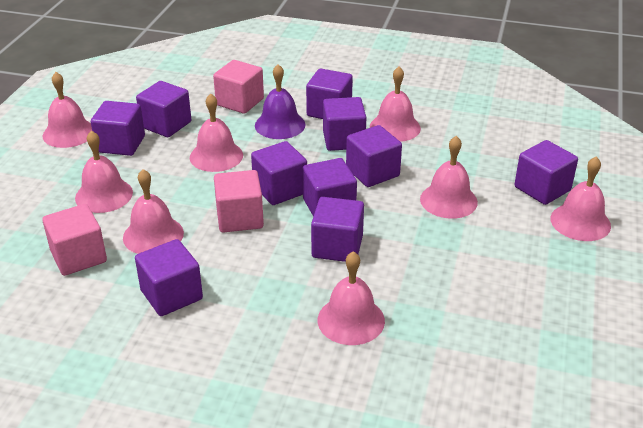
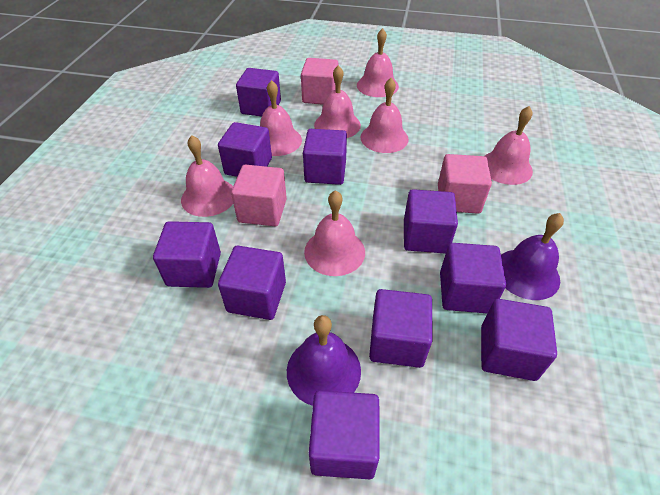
pink bell: 8 -> 7
purple bell: 1 -> 2

